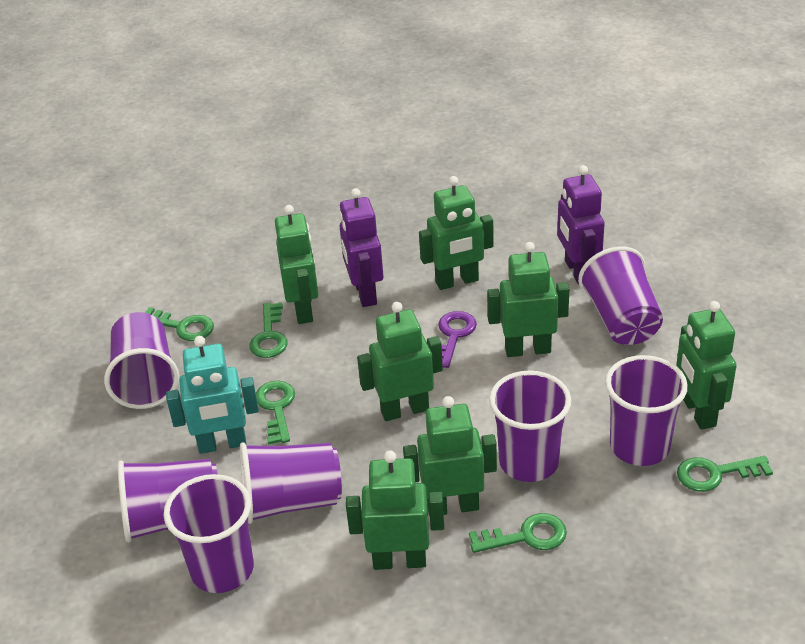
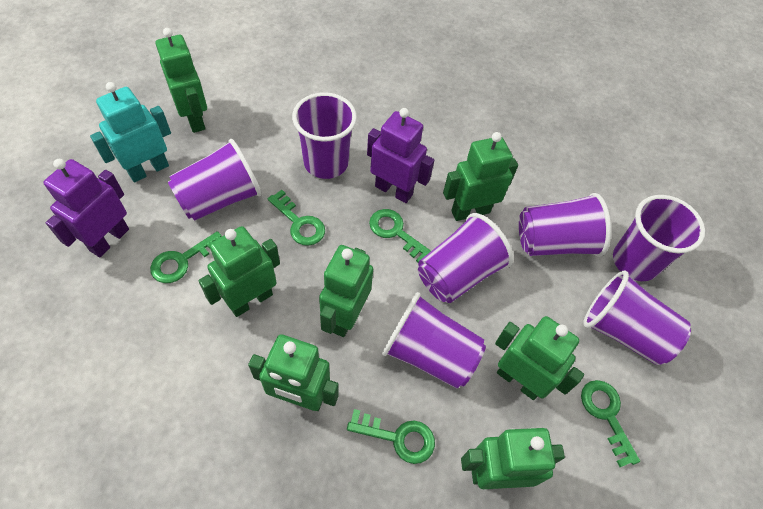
purple key: 1 -> 0

